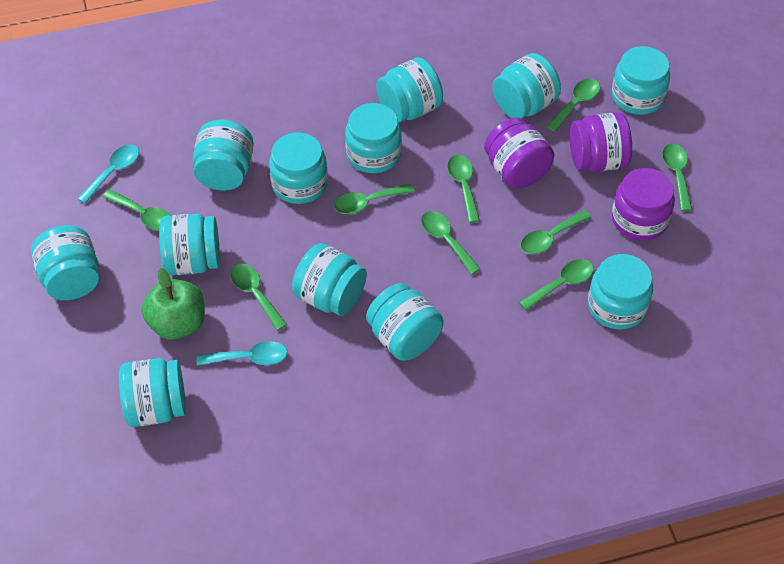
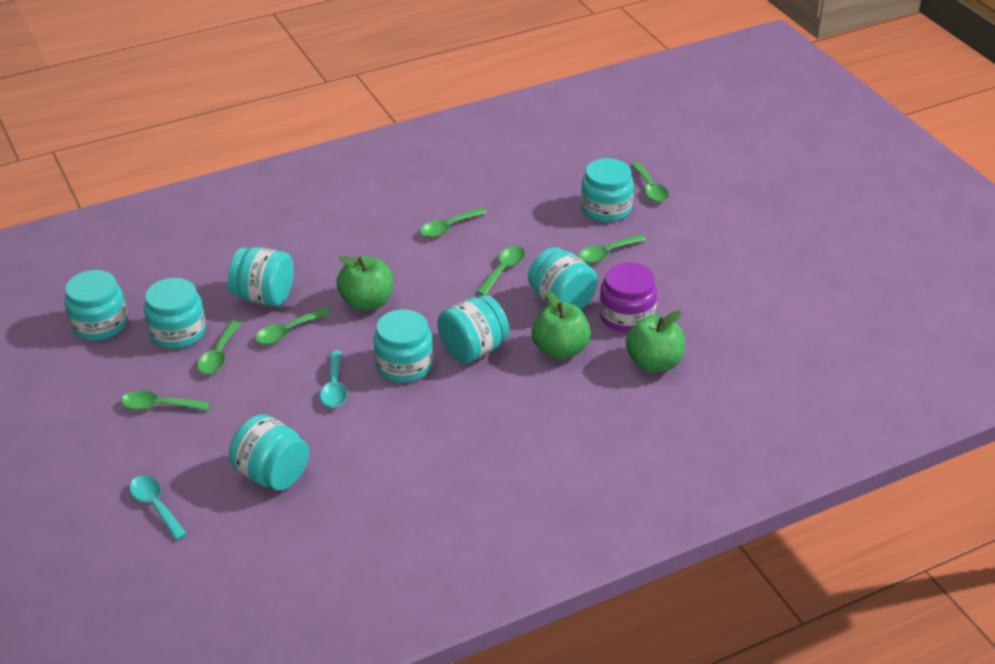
green apple: 1 -> 3
green spoon: 9 -> 7
purple jar: 3 -> 1
turquoise jar: 12 -> 8

